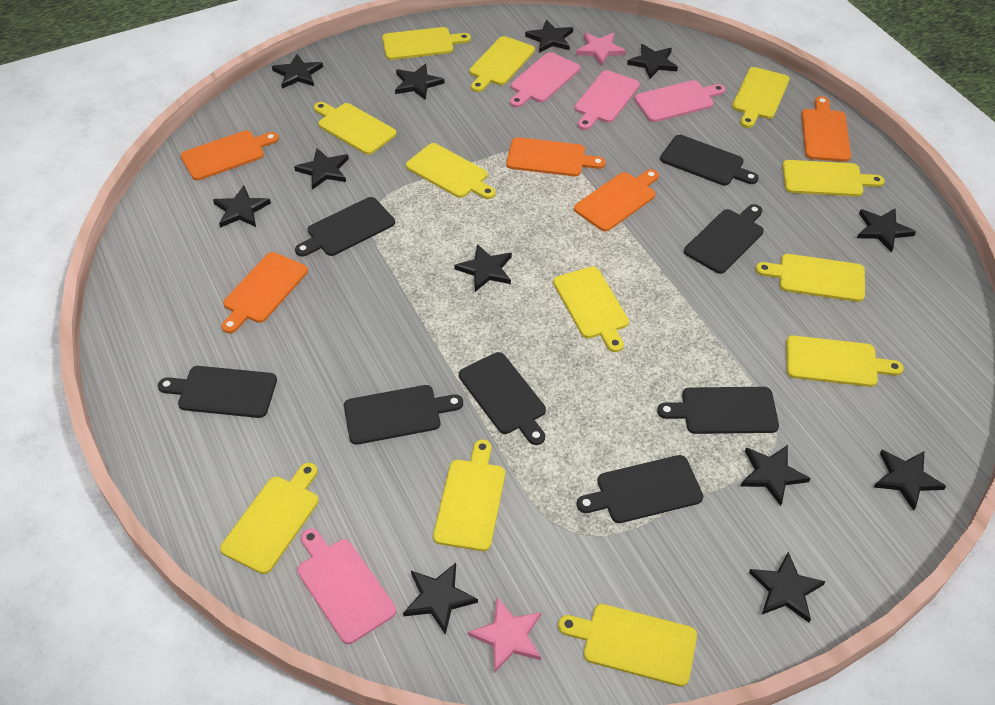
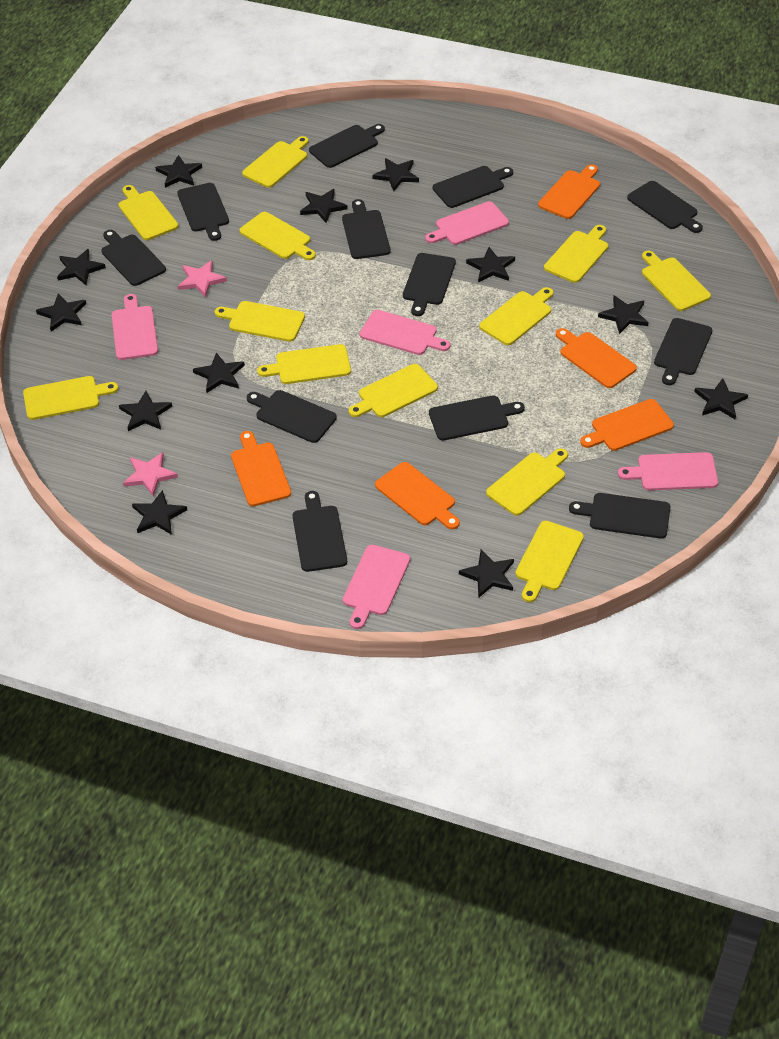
black cutting board: 8 -> 12
pink cutting board: 4 -> 5

